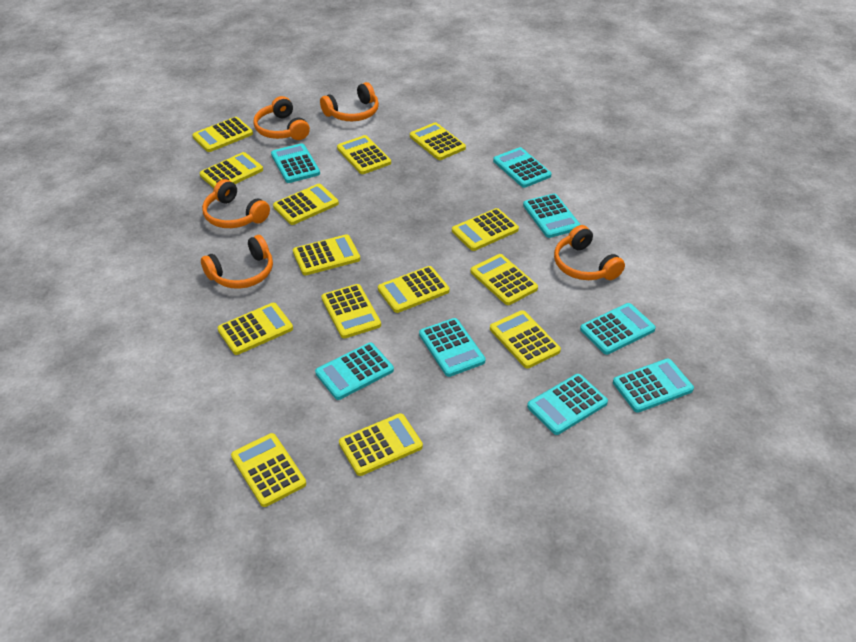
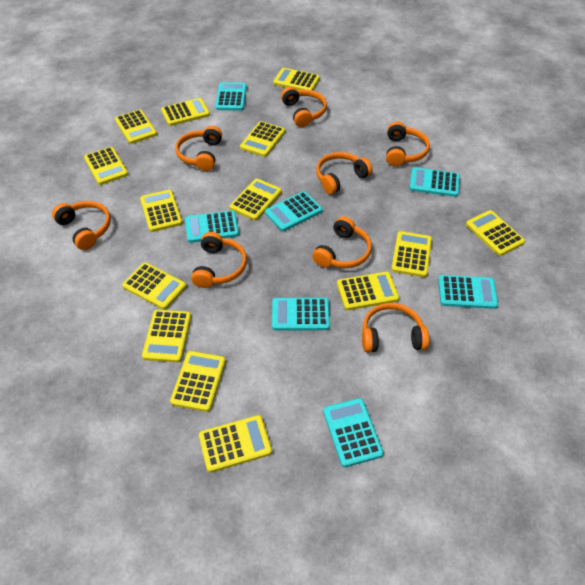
orange headphones: 5 -> 8
turquoise calculator: 8 -> 7

